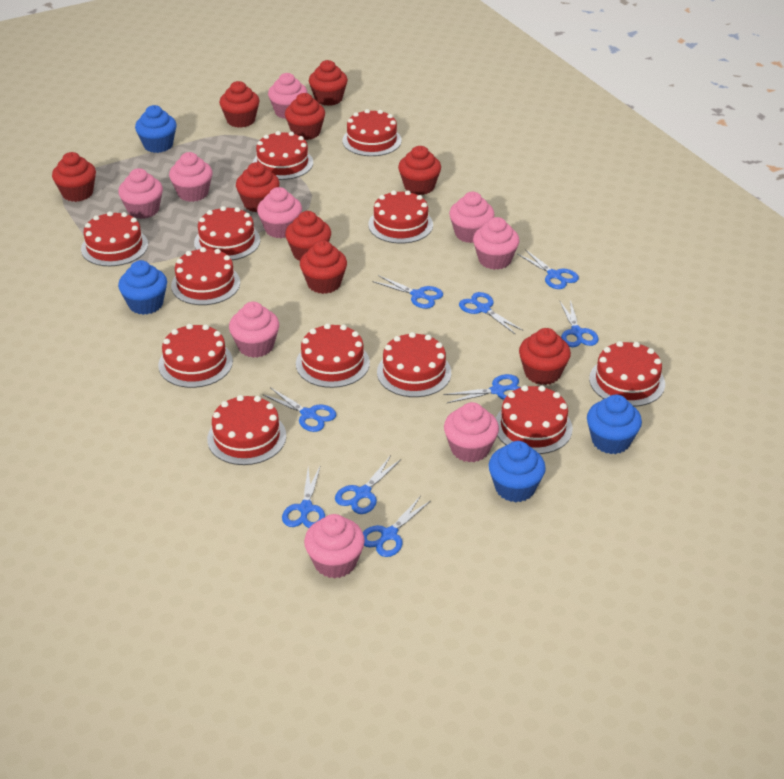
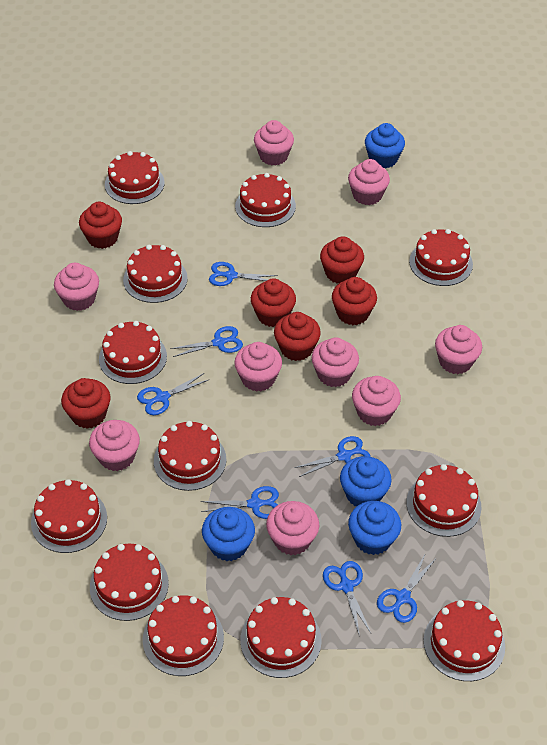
blue scissors: 9 -> 7
red cupcake: 9 -> 6

